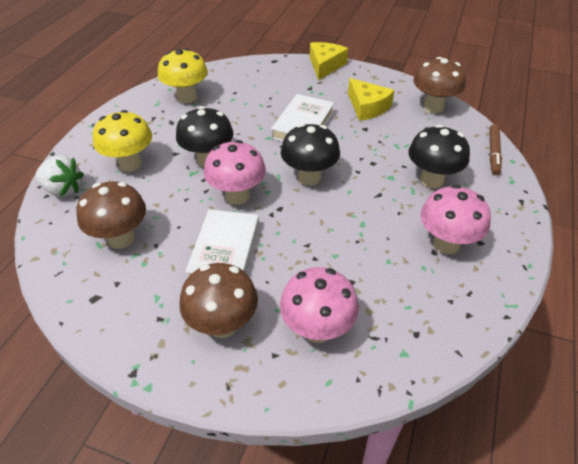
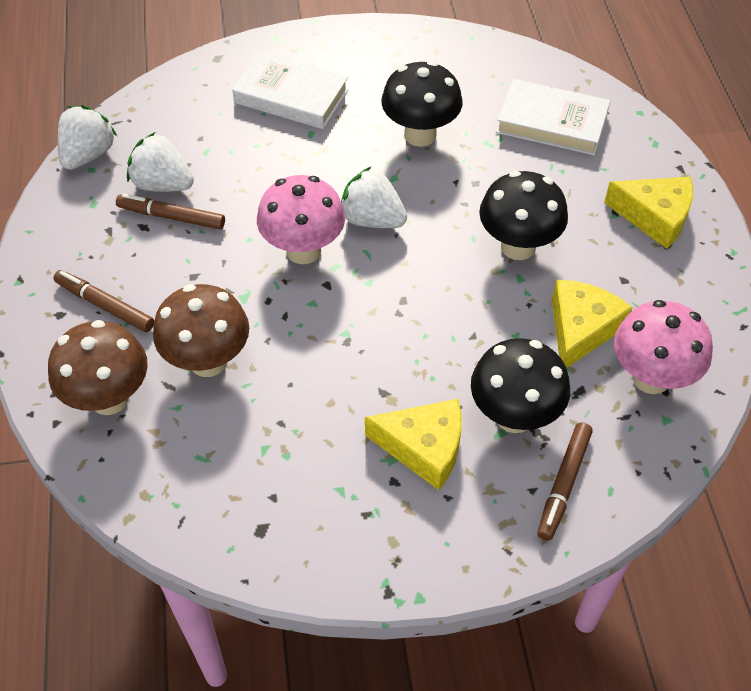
brown marker: 1 -> 3
brown mushroom: 3 -> 2
pink mushroom: 3 -> 2
white strawberry: 1 -> 3
yellow cheese: 2 -> 3
yellow mushroom: 2 -> 0

